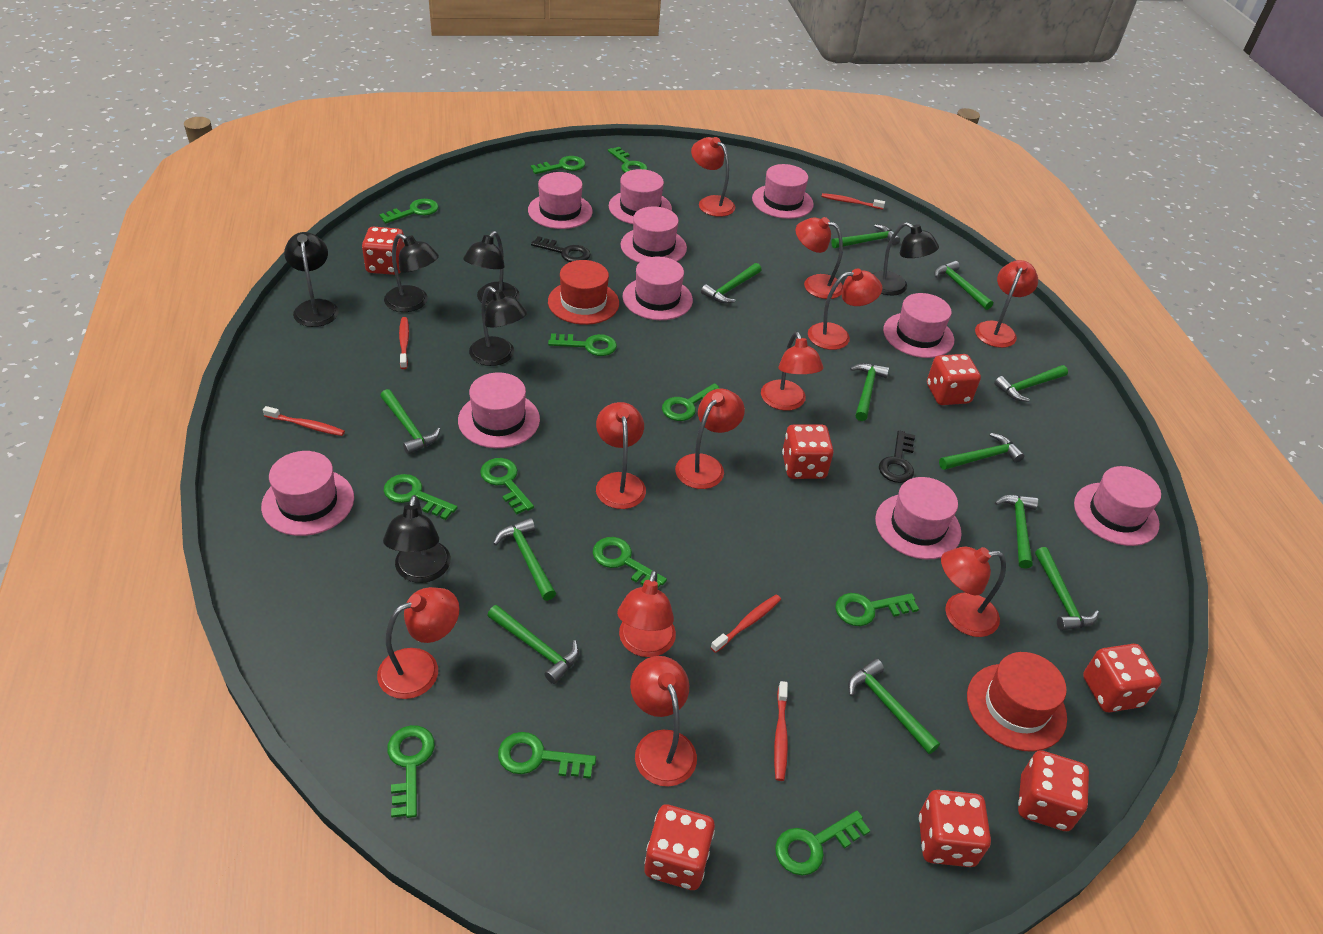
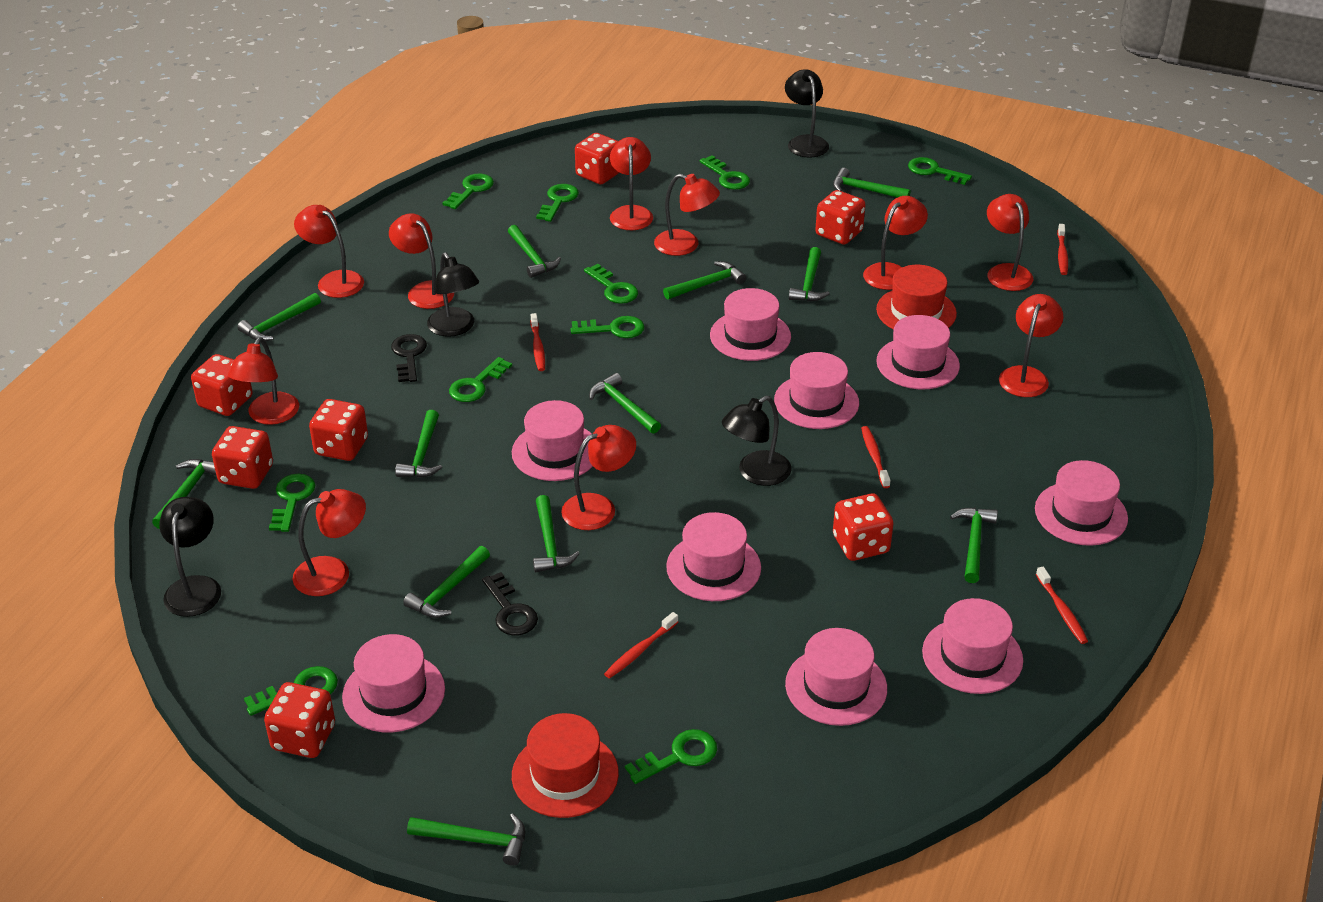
black lamp: 6 -> 4
green key: 12 -> 10
pink hat: 10 -> 9
red lamp: 11 -> 10

